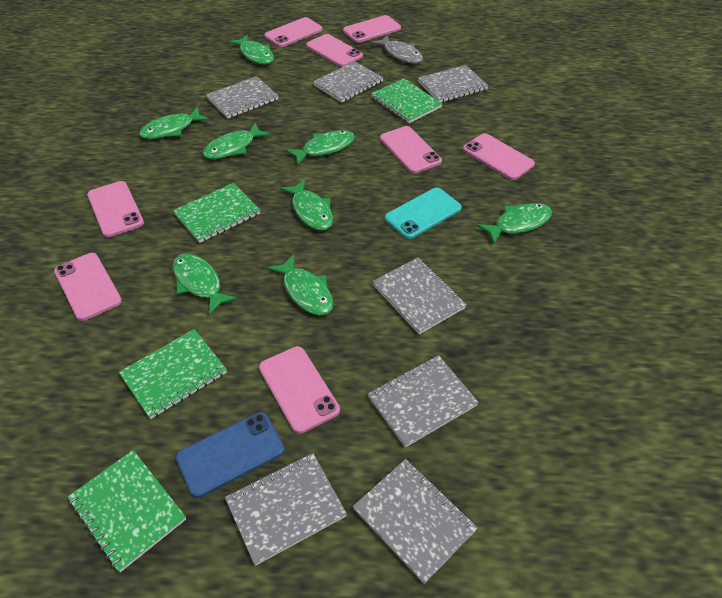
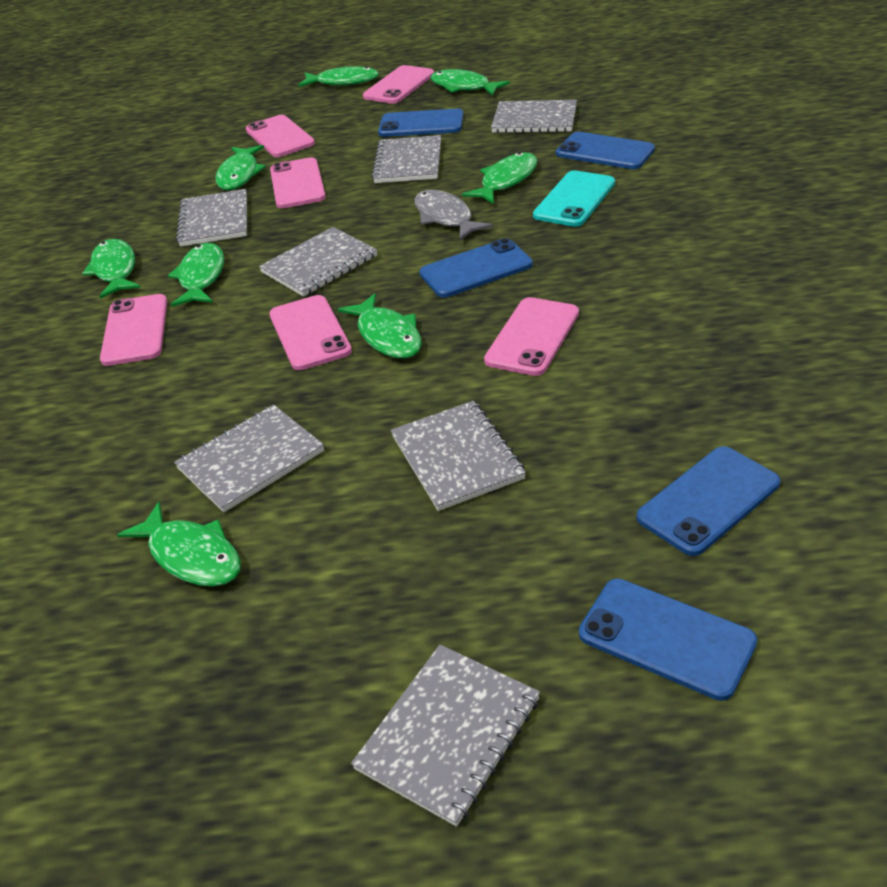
blue phone: 1 -> 5
green notebook: 4 -> 0
pink phone: 8 -> 6

